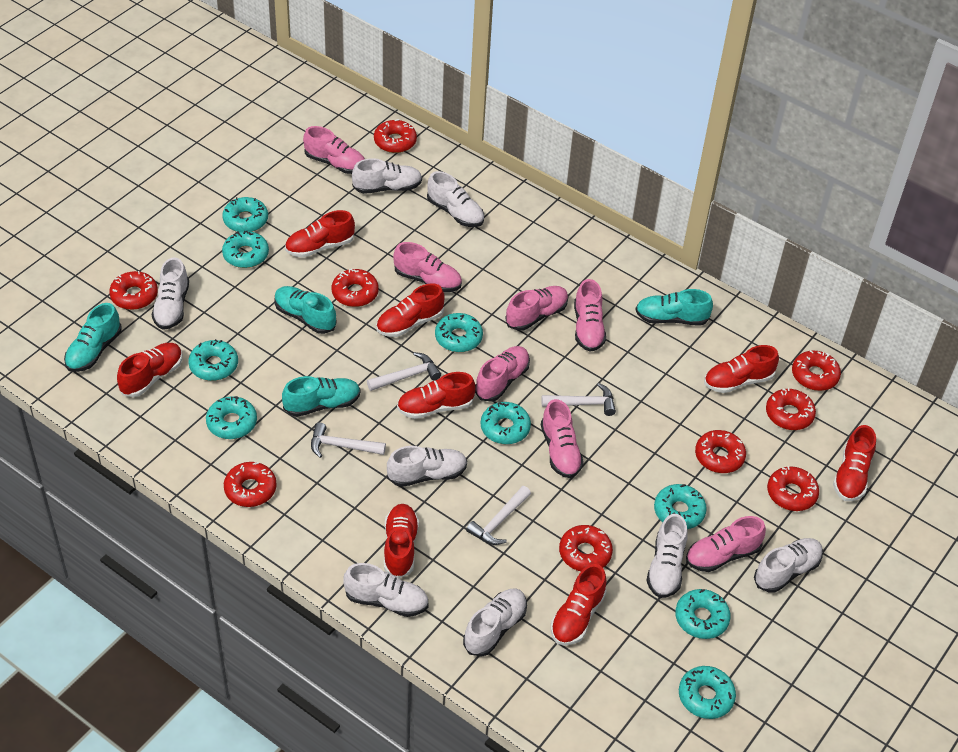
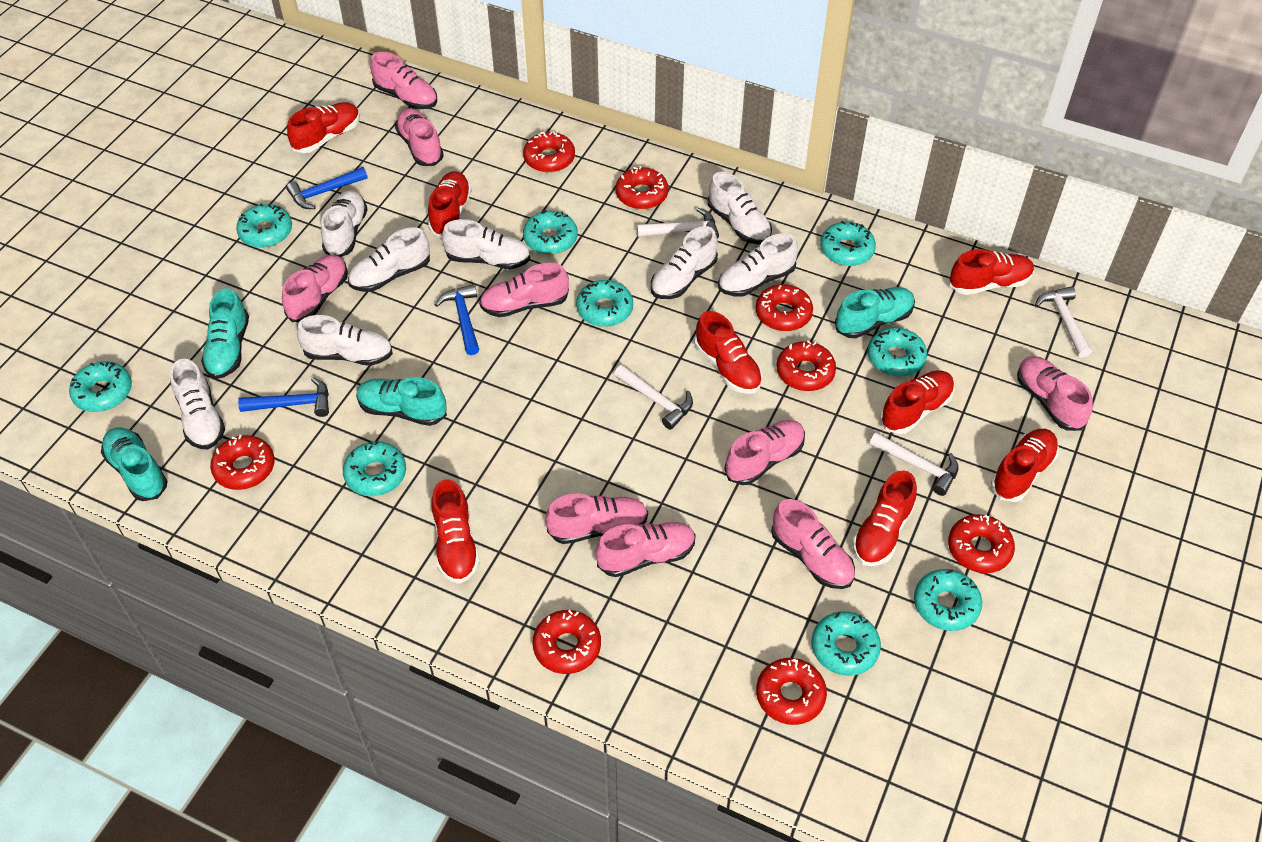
blue hammer: 0 -> 3
pink shoe: 7 -> 9
red donut: 9 -> 8

